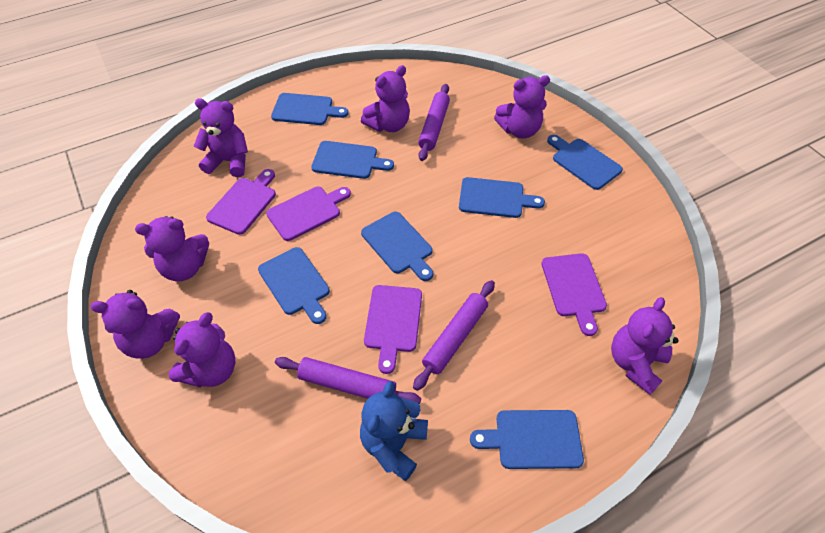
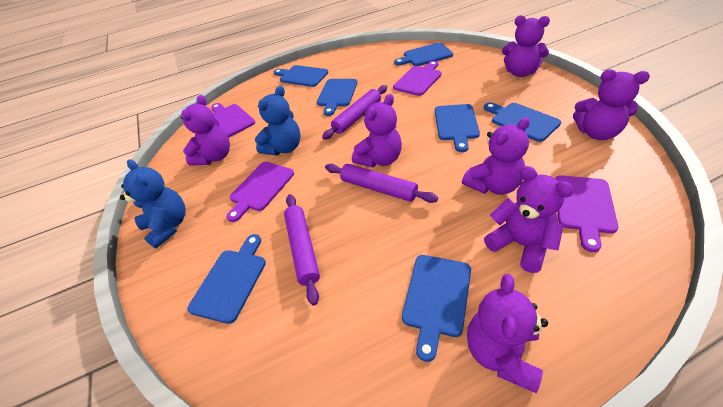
blue teddy bear: 1 -> 2

